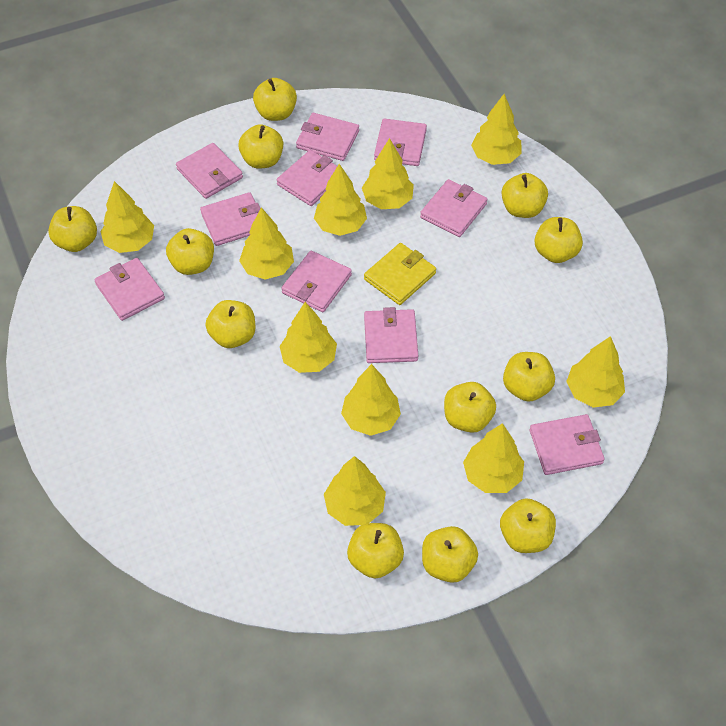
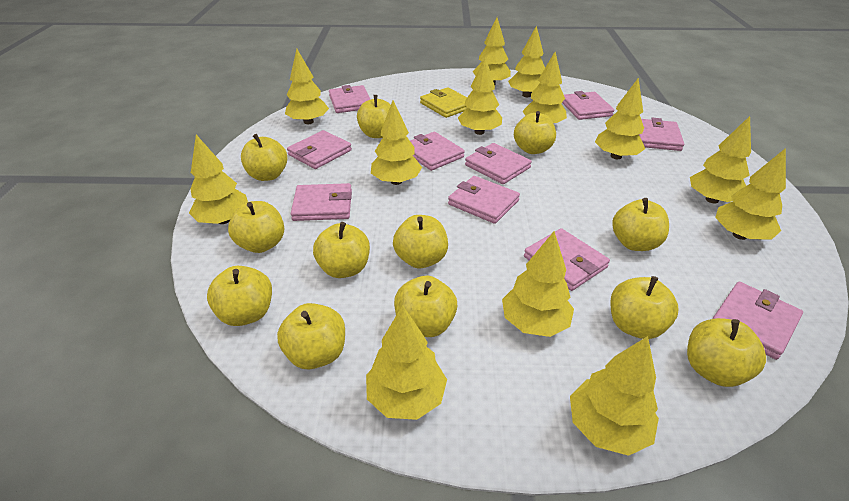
yellow tree: 10 -> 13

